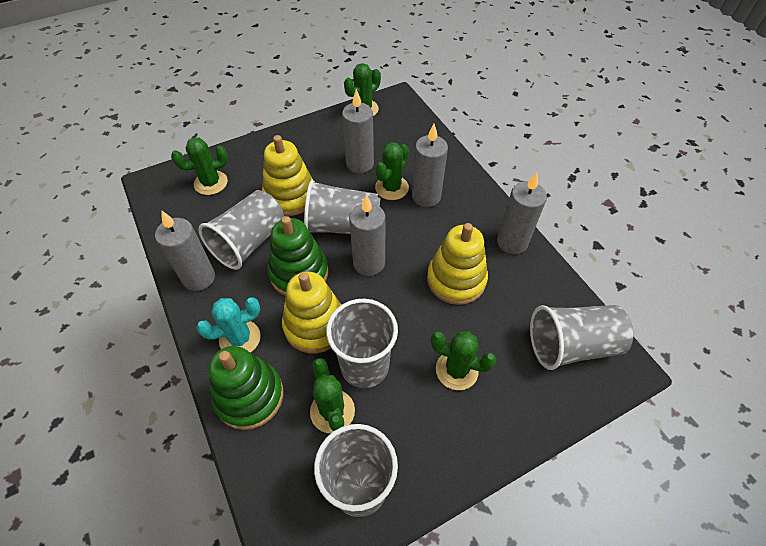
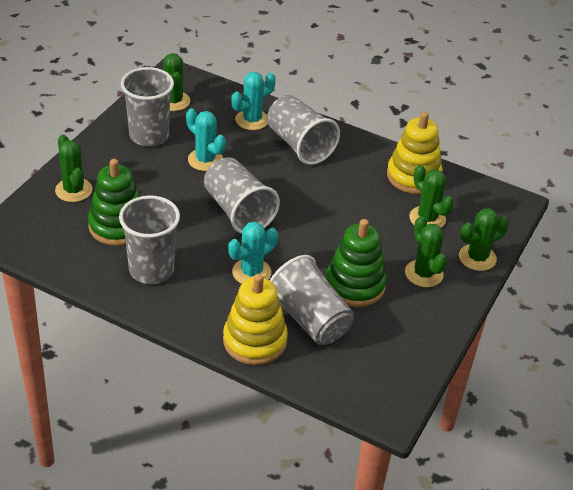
grey candle: 5 -> 0
turquoise cactus: 1 -> 3
yellow stacking toy: 3 -> 2

